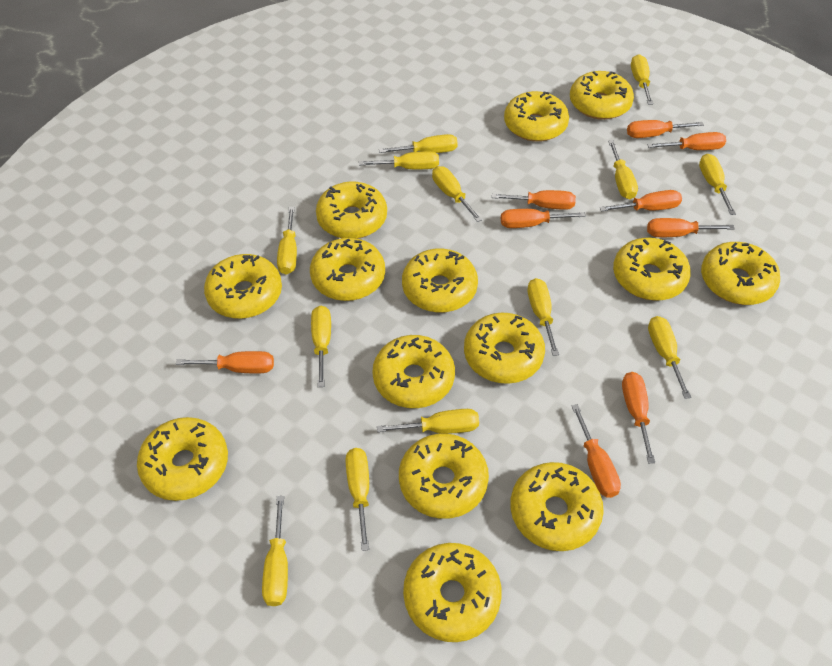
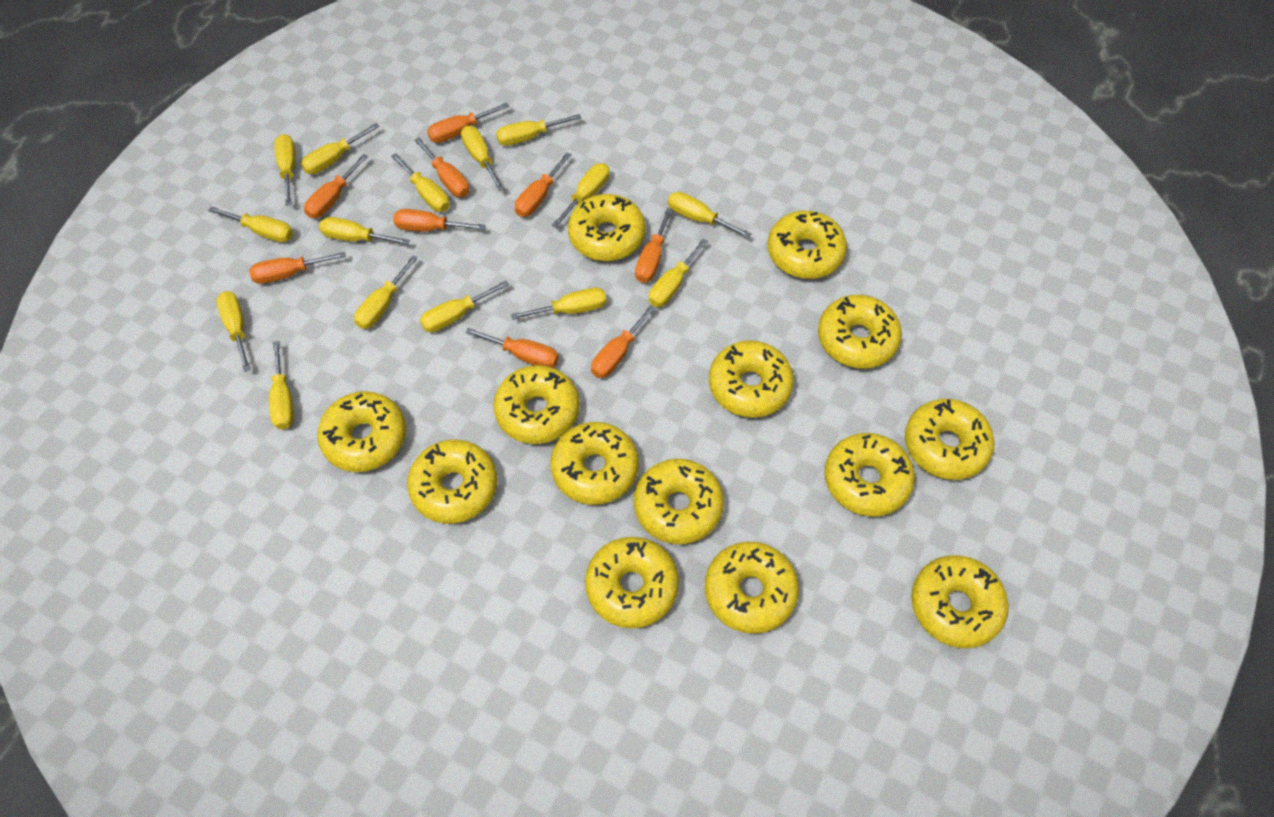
yellow screwdriver: 13 -> 15

